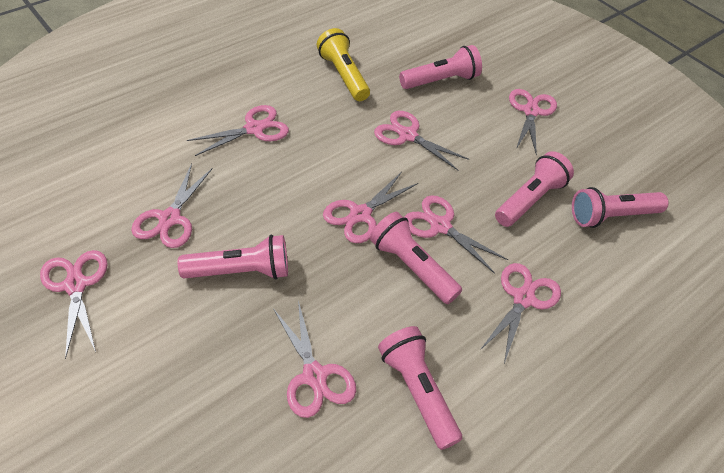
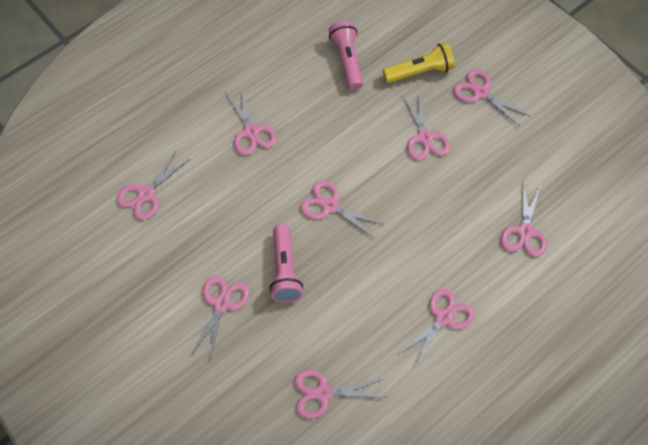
pink flashlight: 6 -> 2

